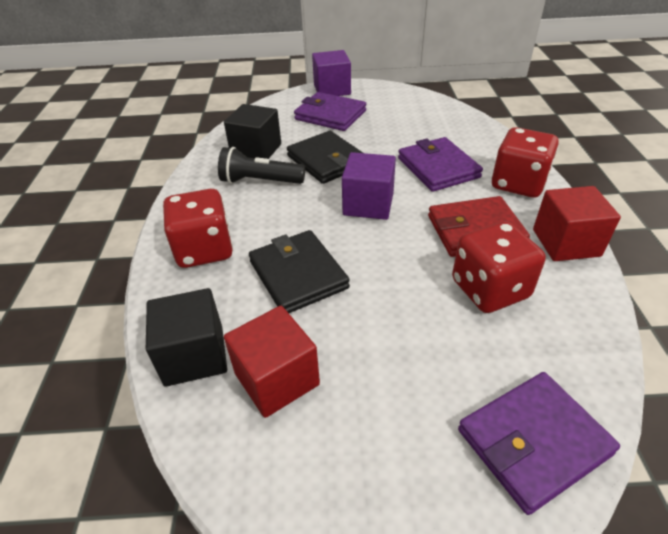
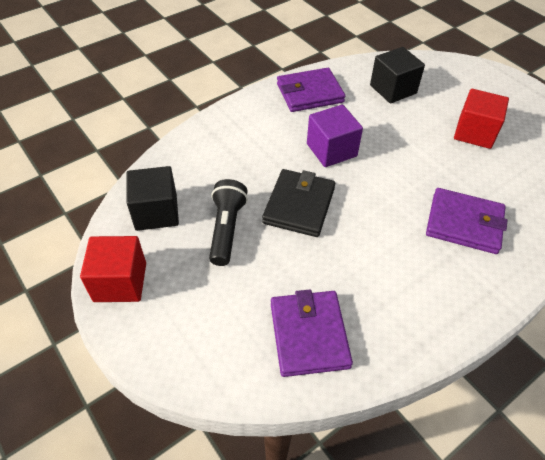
black wallet: 2 -> 1
purple cube: 2 -> 1
red dice: 3 -> 0
red wallet: 1 -> 0

